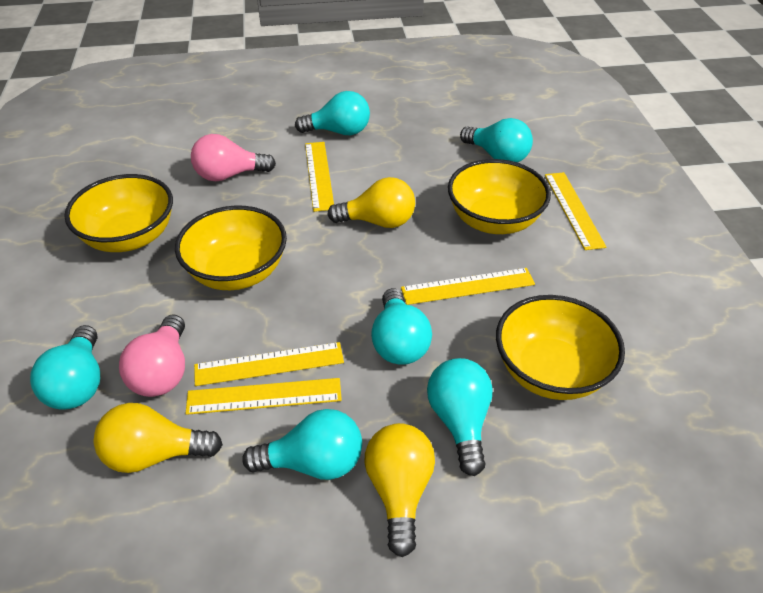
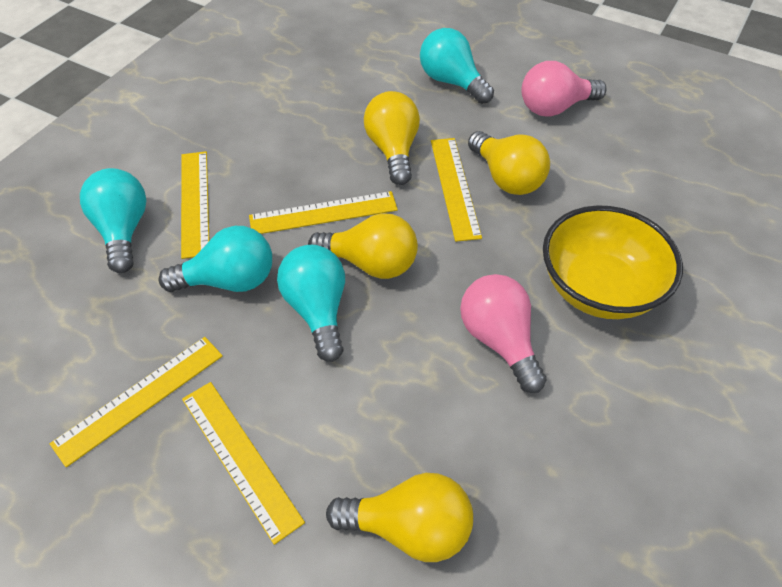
turquoise light bulb: 6 -> 4
yellow bowl: 4 -> 1
yellow light bulb: 3 -> 4

